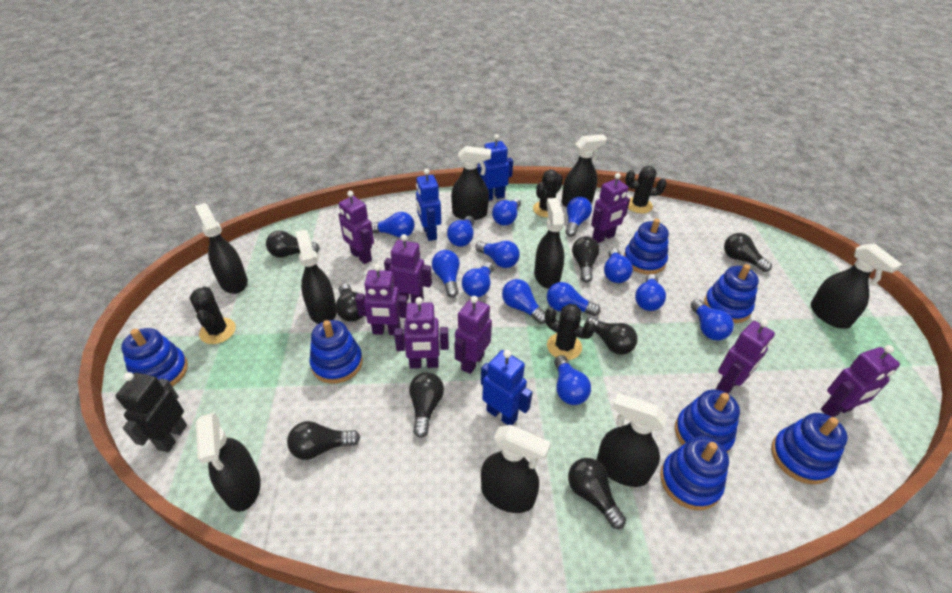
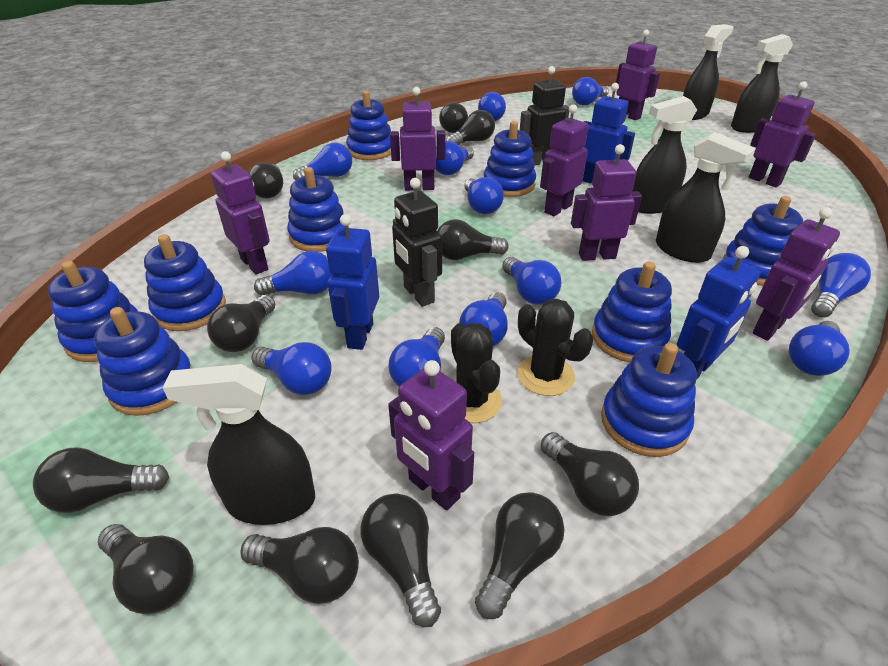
black cactus: 4 -> 2
black light bulb: 8 -> 11
black robot: 1 -> 2
black spray bottle: 9 -> 5
blue light bulb: 13 -> 12
blue stacking toy: 7 -> 9

